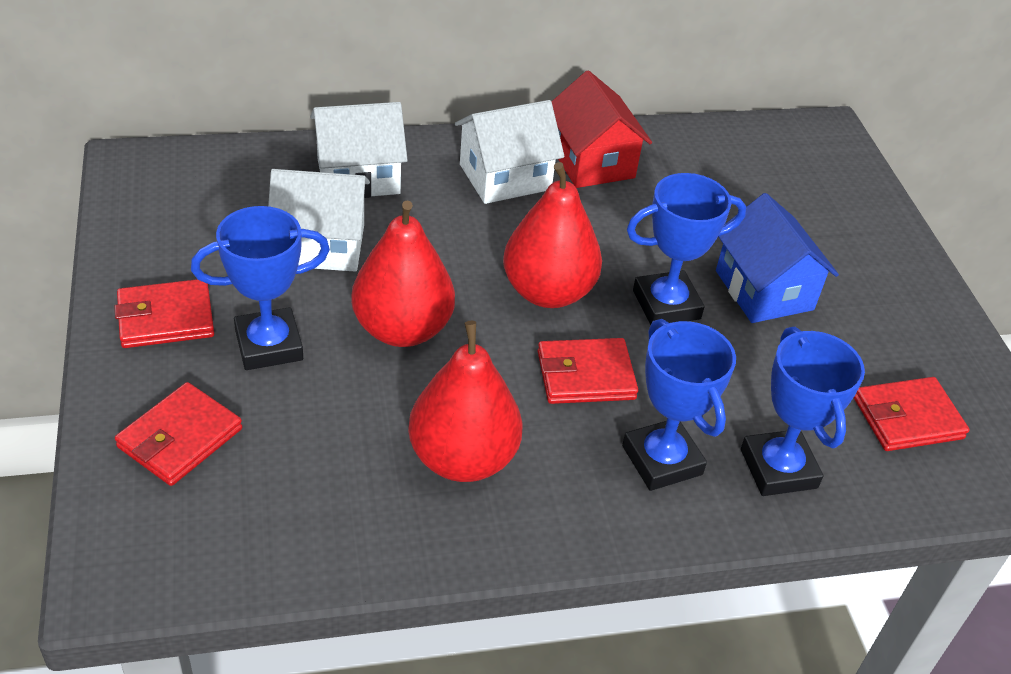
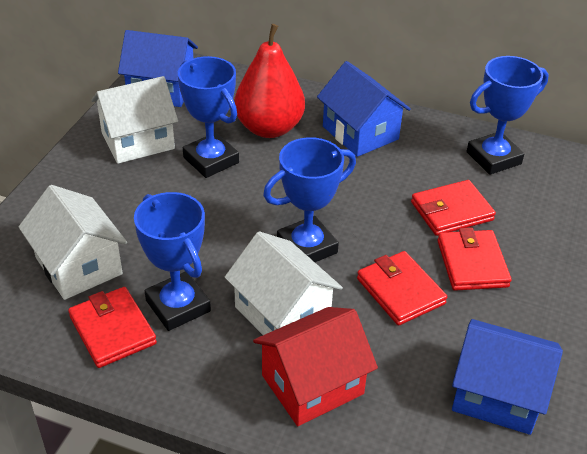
blue house: 1 -> 3
red pear: 3 -> 1

